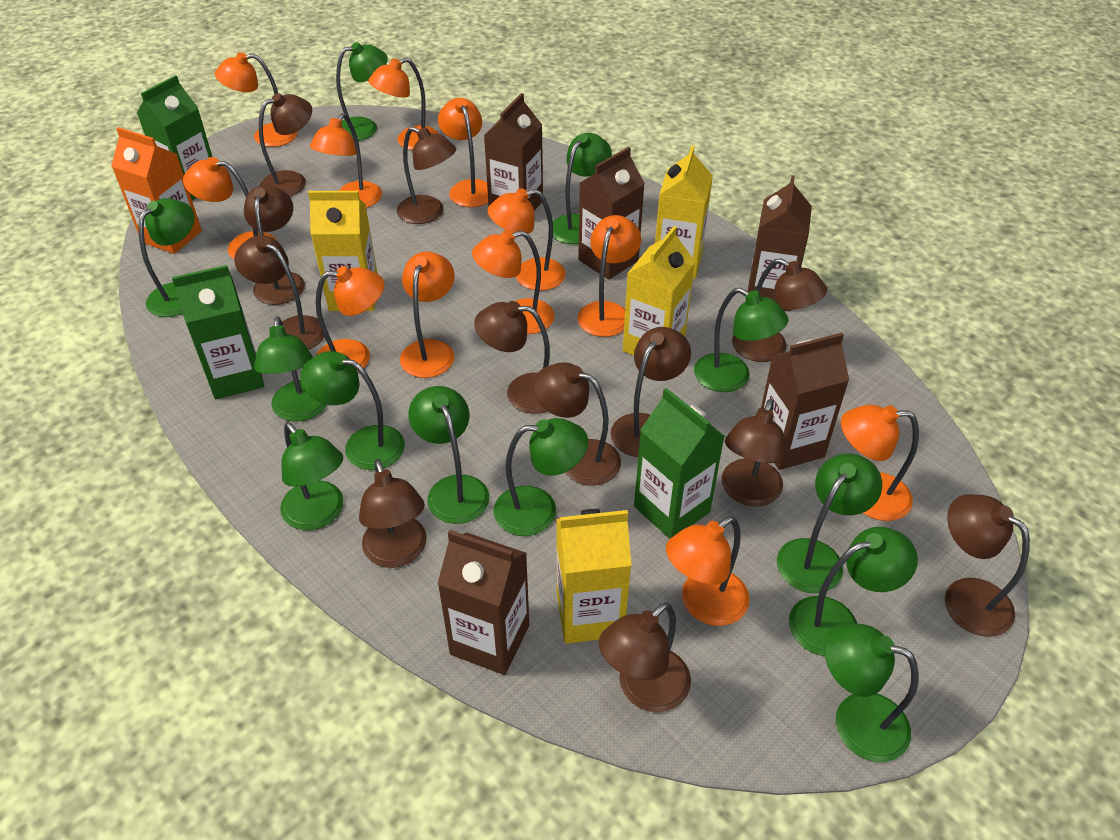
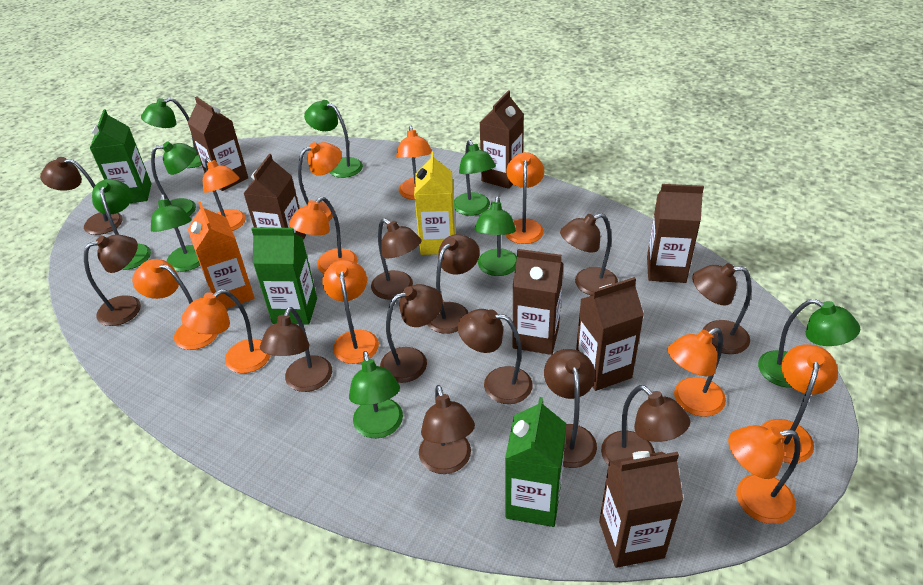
brown carton: 5 -> 7
green lamp: 12 -> 9
orange lamp: 12 -> 11
yellow carton: 4 -> 1

